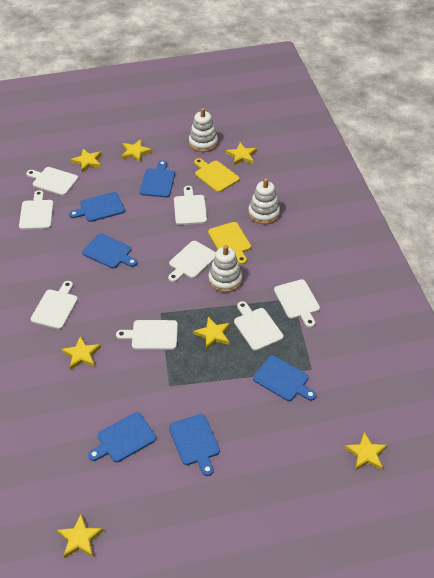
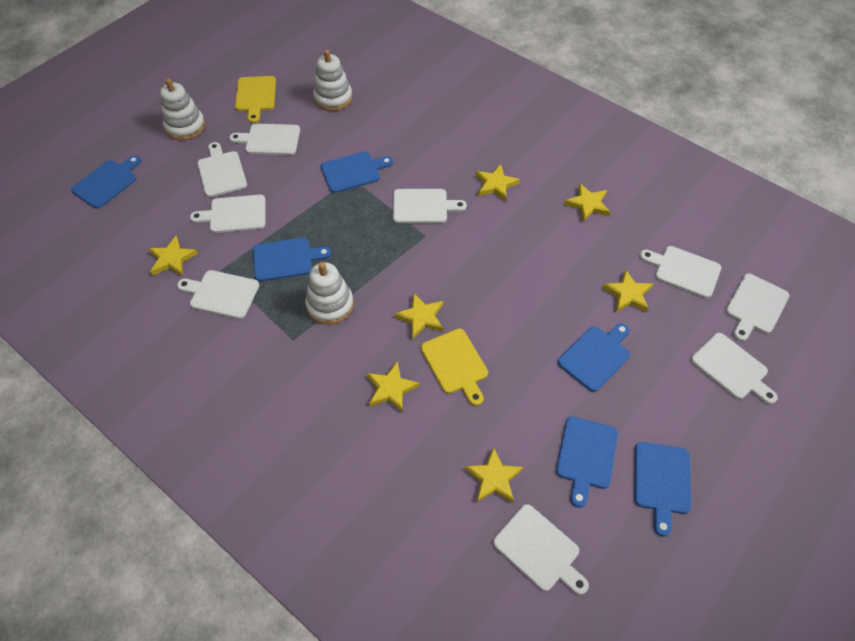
white cutting board: 8 -> 9

